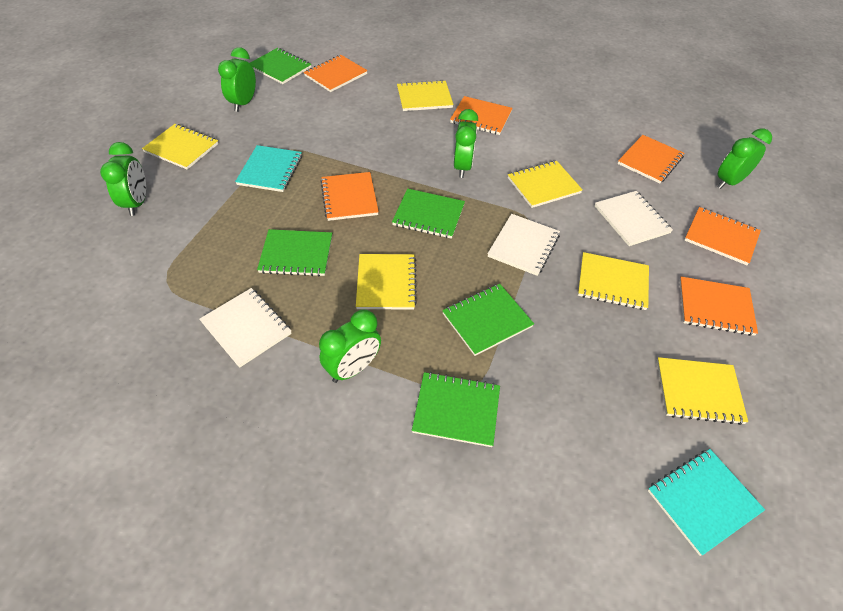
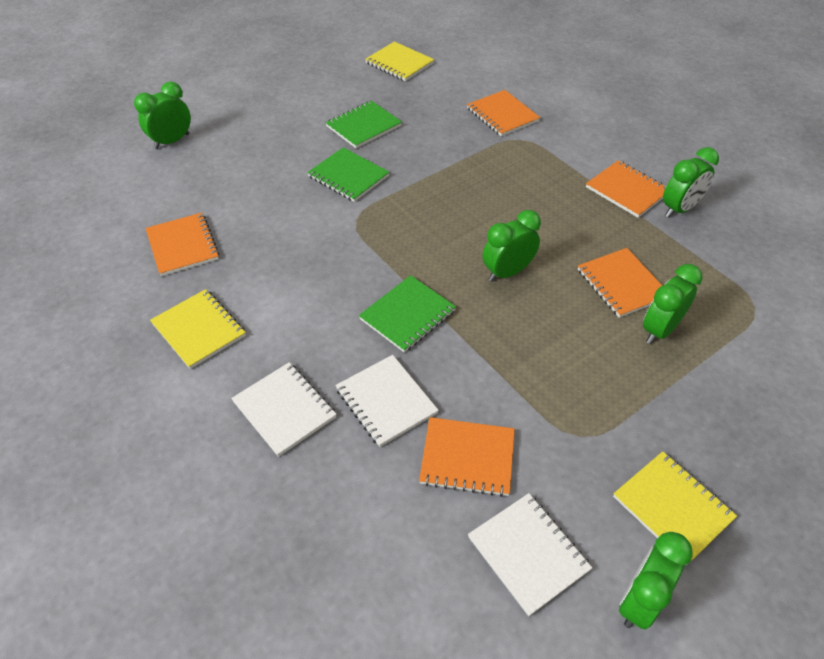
green notebook: 5 -> 3
orange notebook: 6 -> 5
turquoise notebook: 2 -> 0
yellow notebook: 6 -> 3

